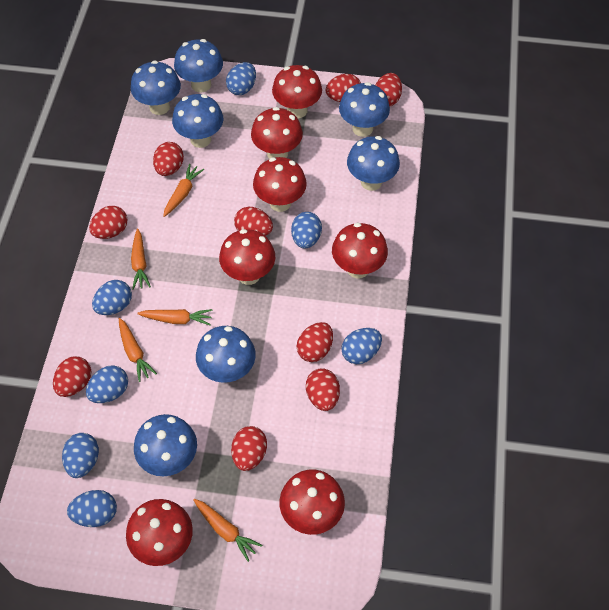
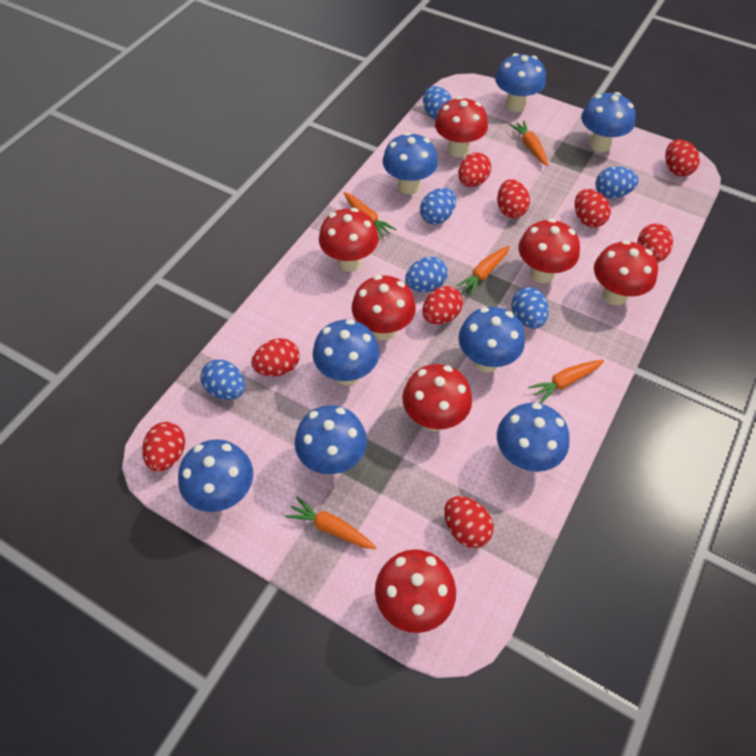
blue egg: 7 -> 6
blue mushroom: 7 -> 8

